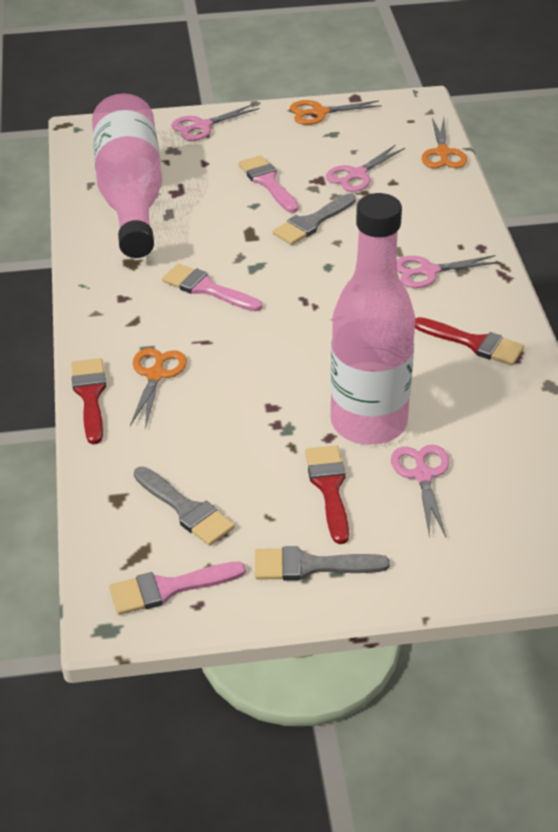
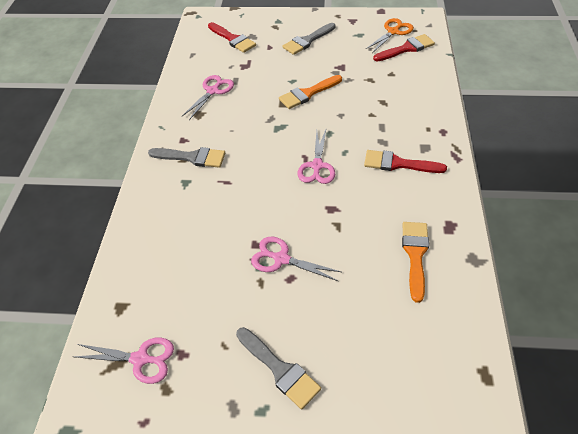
orange brush: 0 -> 2
orange scissors: 3 -> 1
pink bottle: 2 -> 0
pink brush: 3 -> 0

